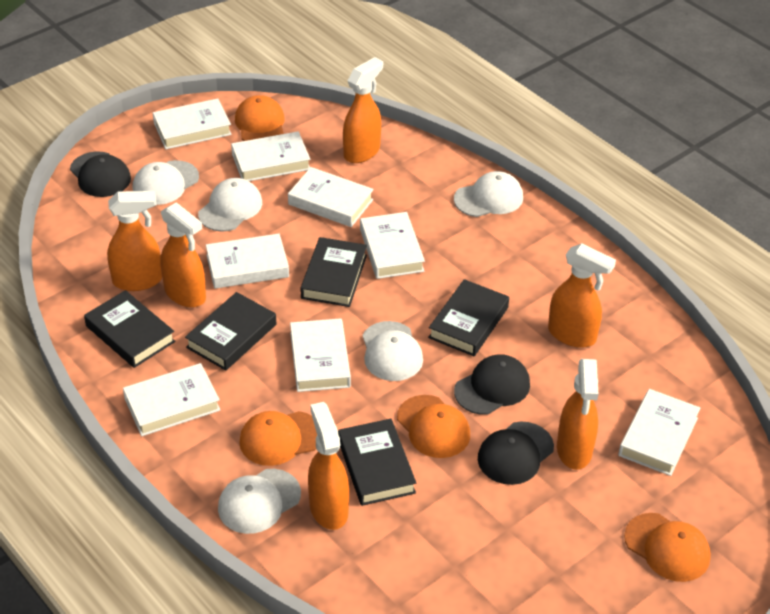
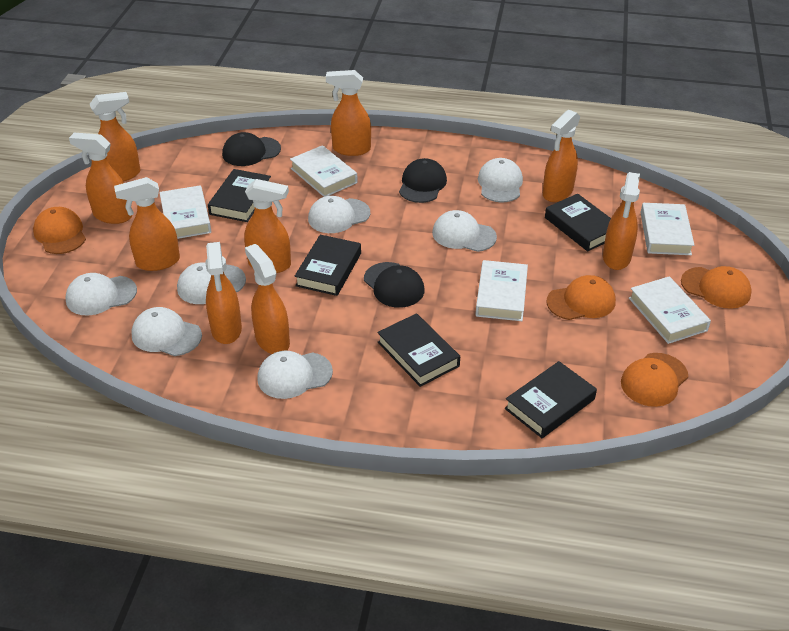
orange spray bottle: 6 -> 9
white book: 8 -> 5
white cap: 5 -> 7

